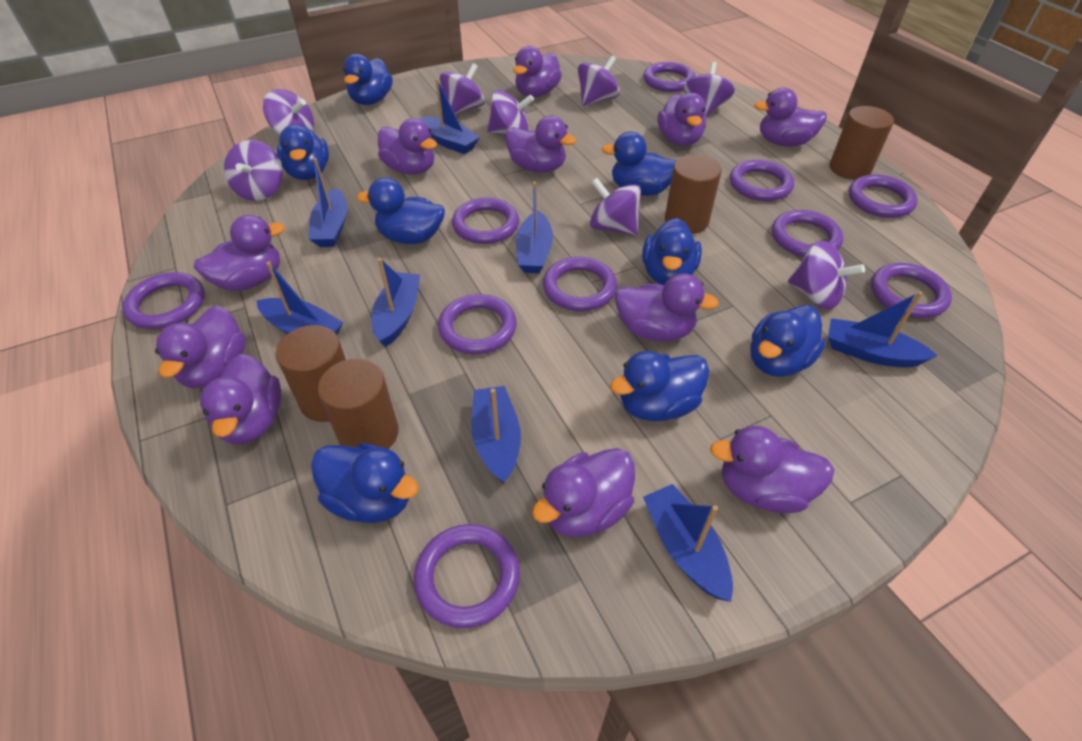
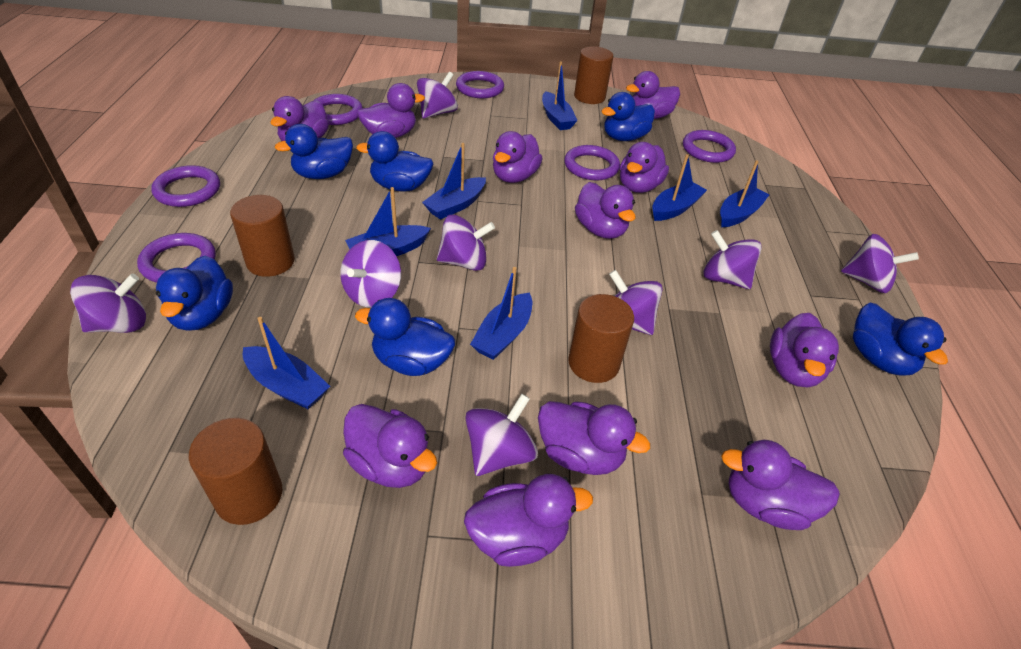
blue boat: 8 -> 7
blue duck: 8 -> 6
purple ring: 10 -> 6

